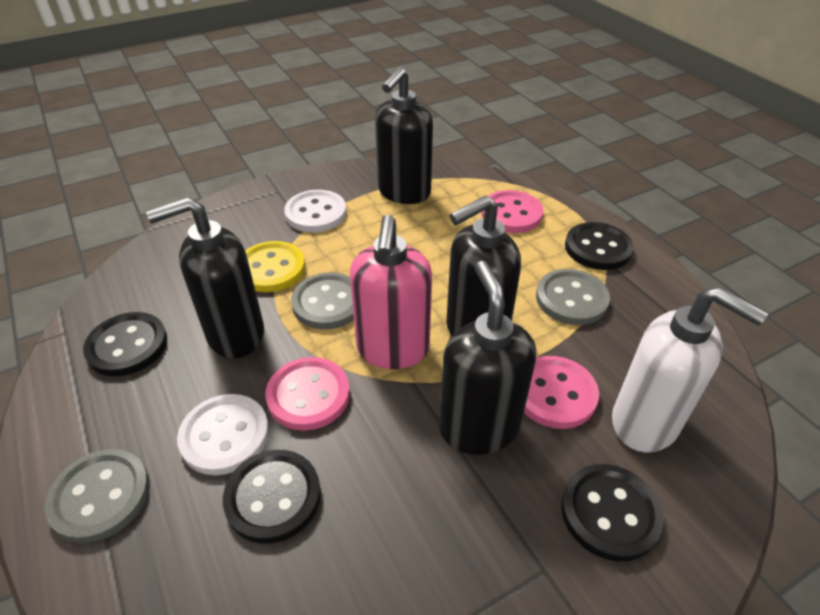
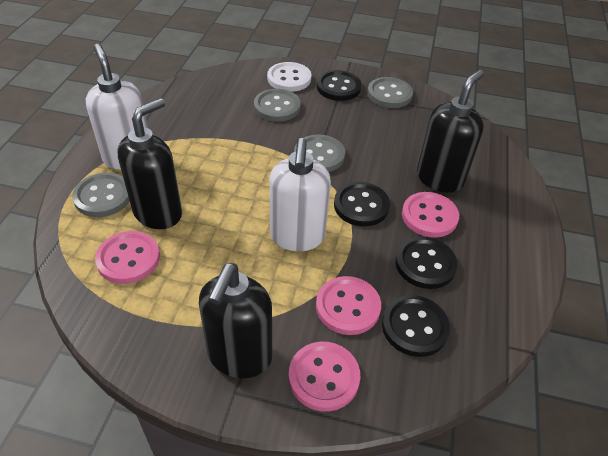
black soap dispenser: 4 -> 3
grey button: 3 -> 4
pink button: 3 -> 4
pink soap dispenser: 1 -> 0
white button: 2 -> 1
white soap dispenser: 1 -> 2
yellow button: 1 -> 0

